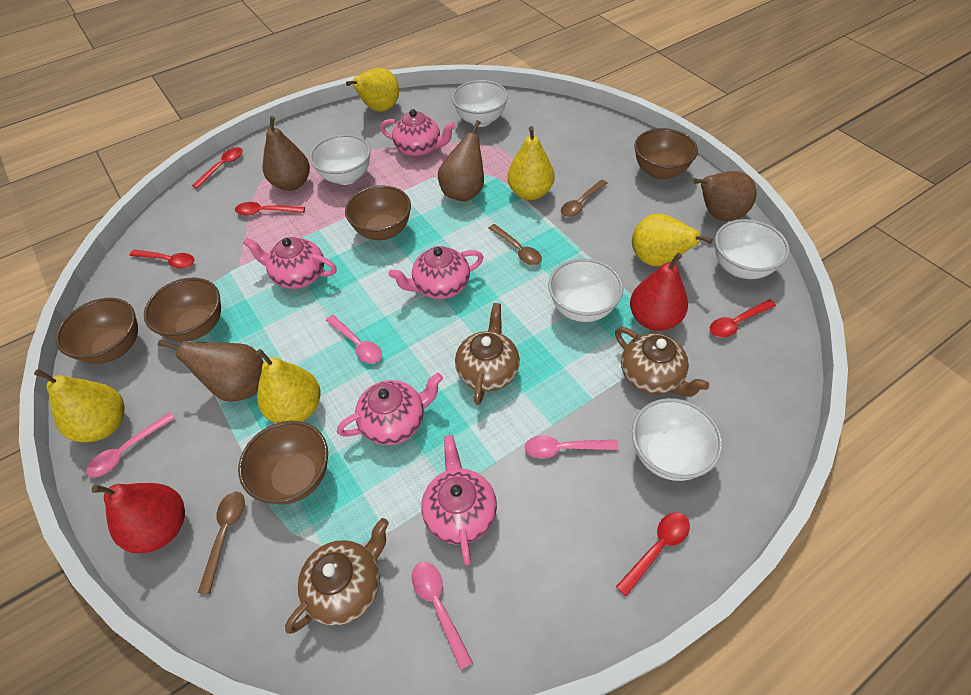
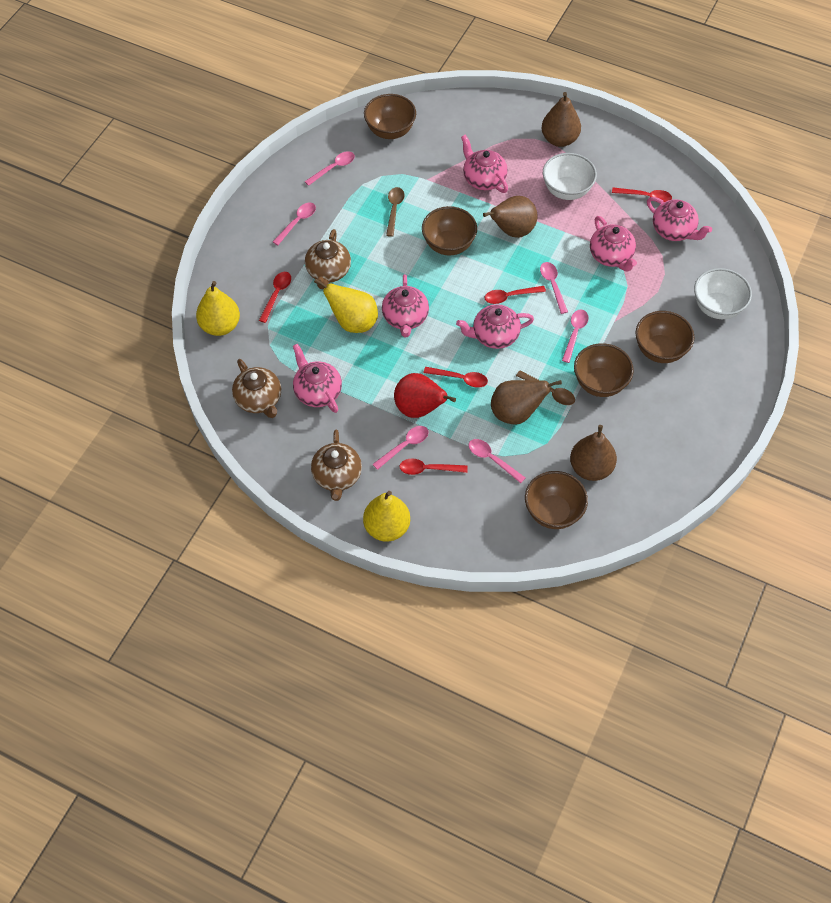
brown spoon: 3 -> 2
pink spoon: 4 -> 6
pink teapot: 5 -> 6
red pear: 2 -> 1
white bowl: 5 -> 2
yellow pear: 5 -> 3

